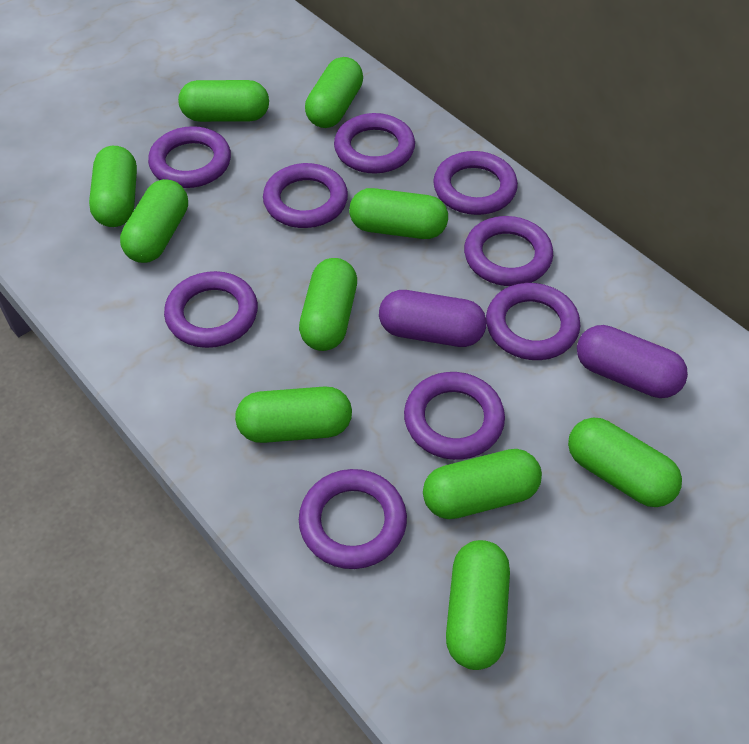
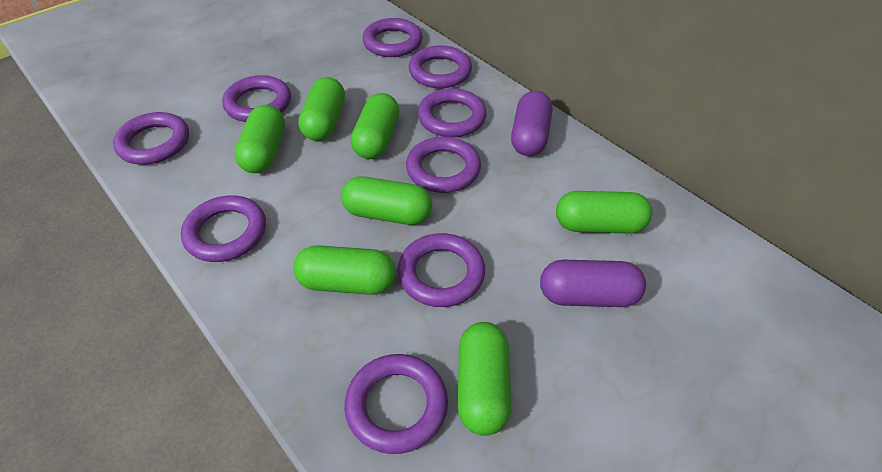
green capsule: 10 -> 7

